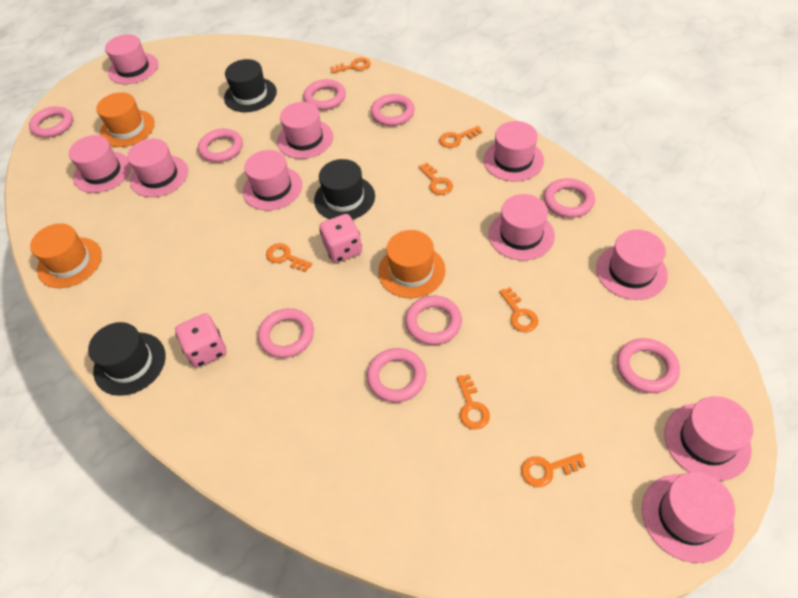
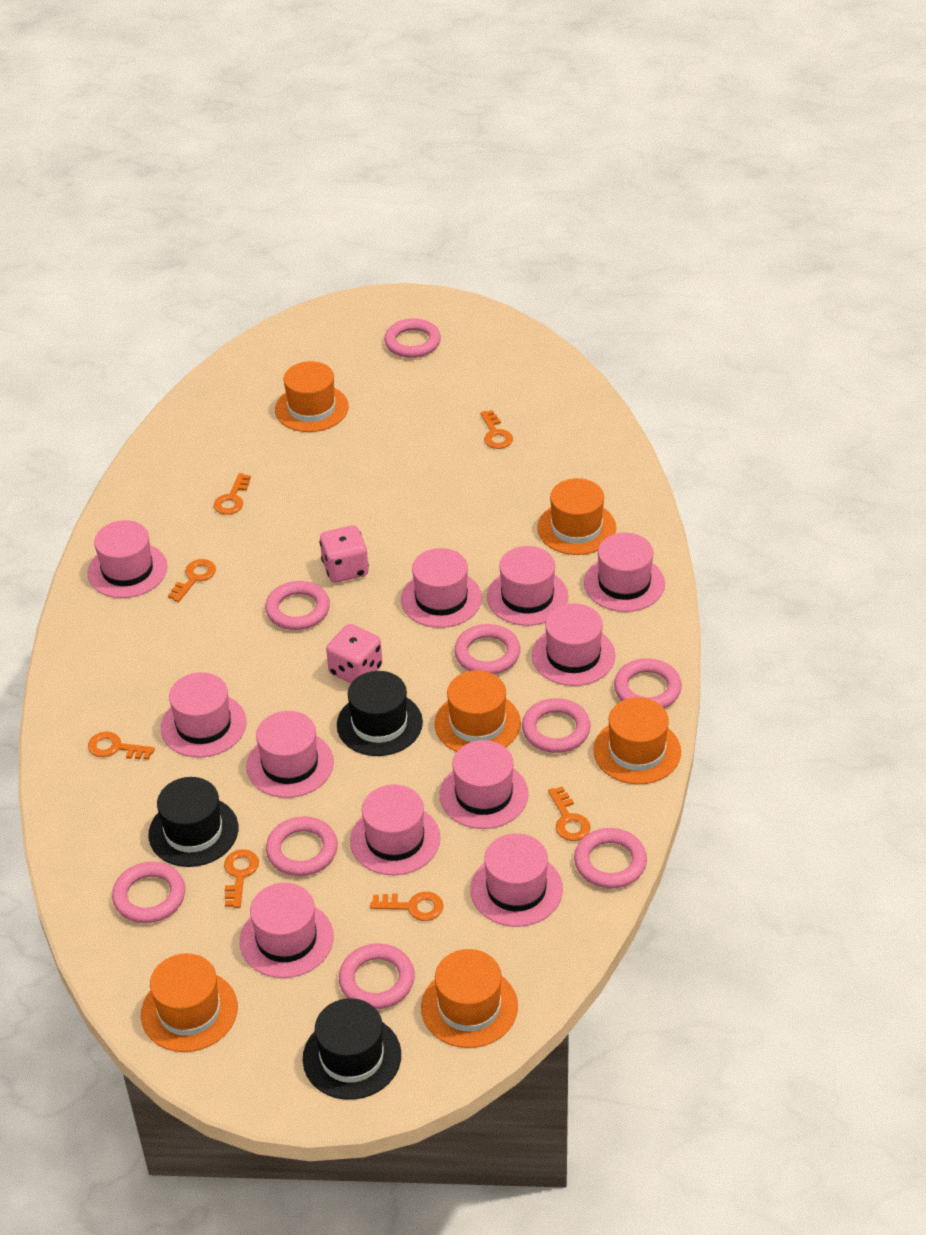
orange hat: 3 -> 6
pink hat: 10 -> 11

